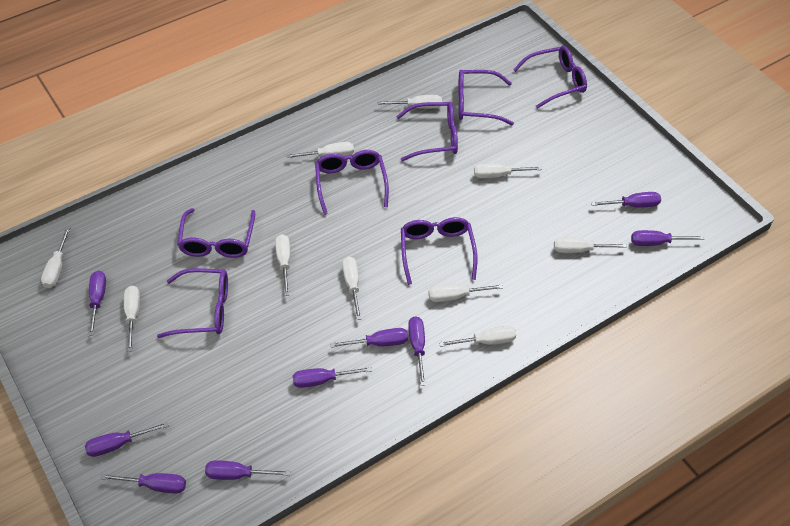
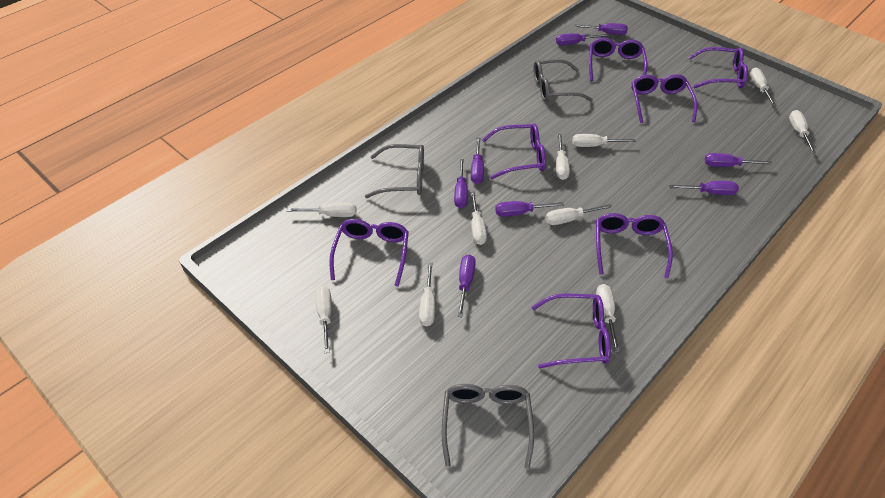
grey glasses: 0 -> 3
purple screwdriver: 9 -> 8

